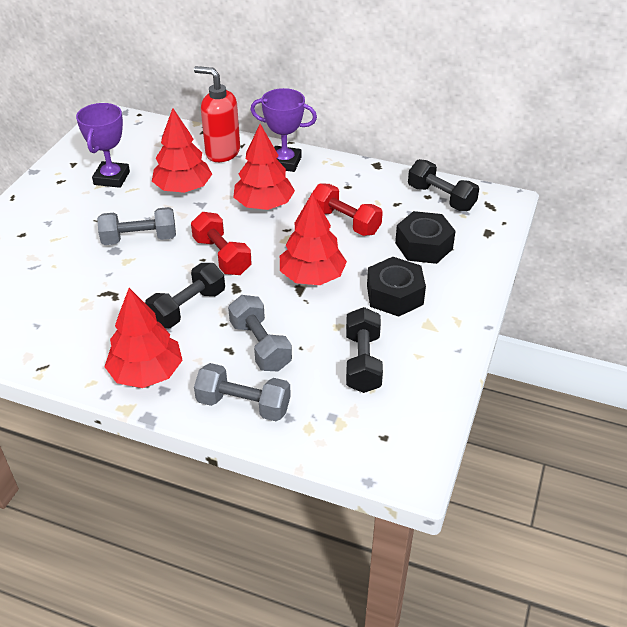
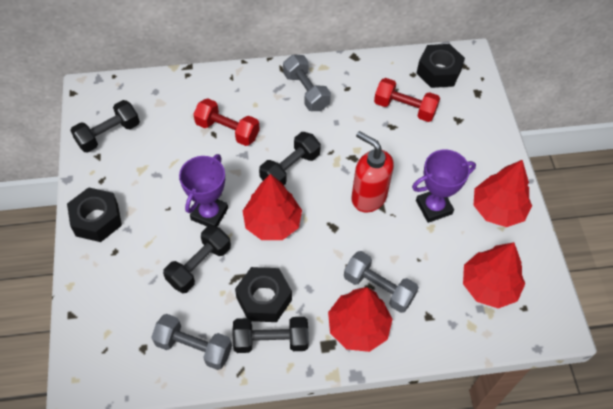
black dumbbell: 3 -> 4
black nut: 2 -> 3

